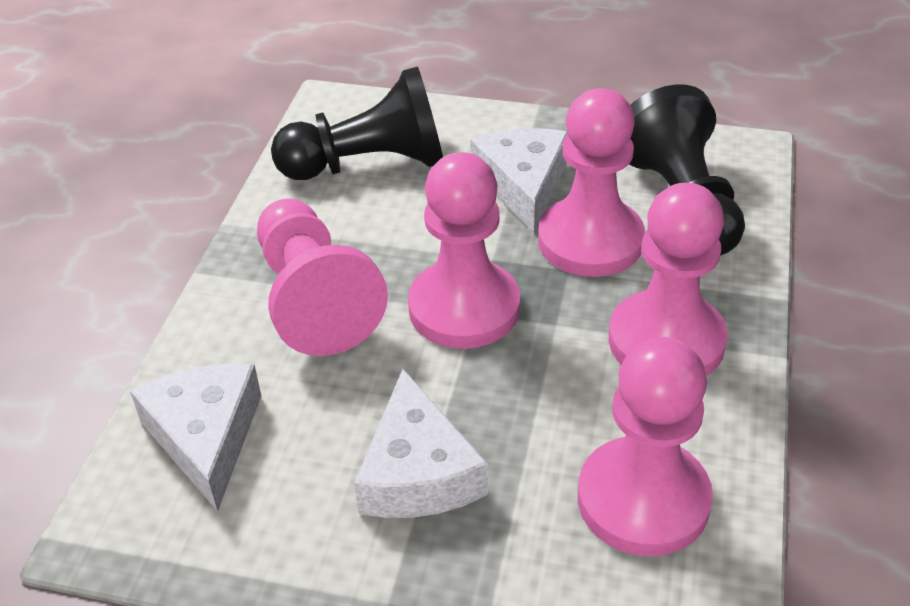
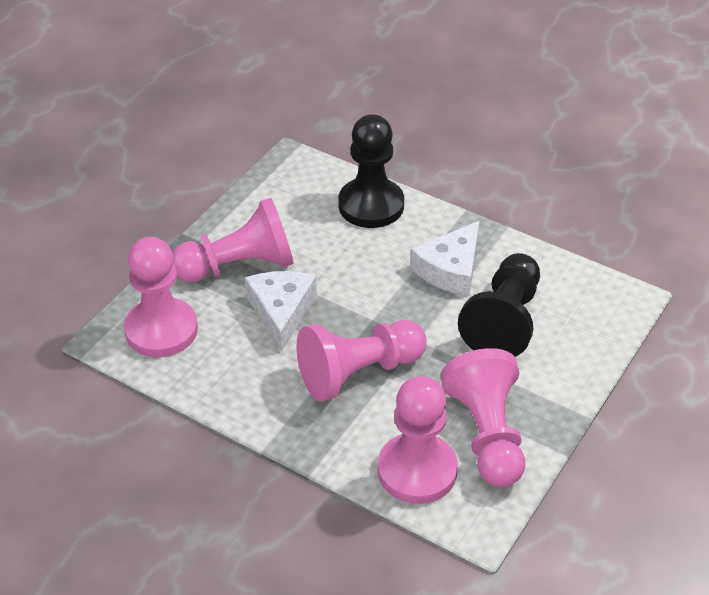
white cheese: 3 -> 2

